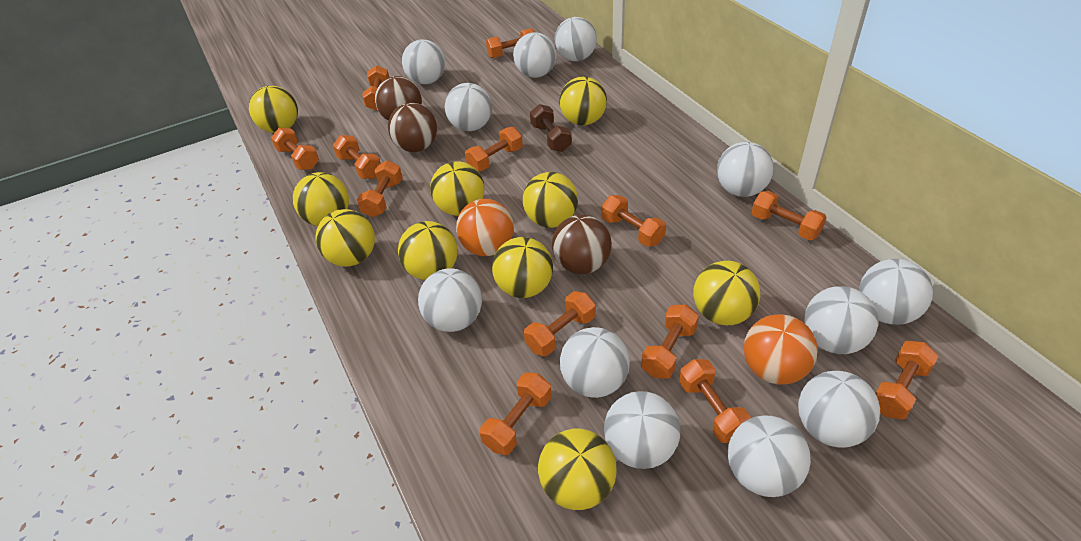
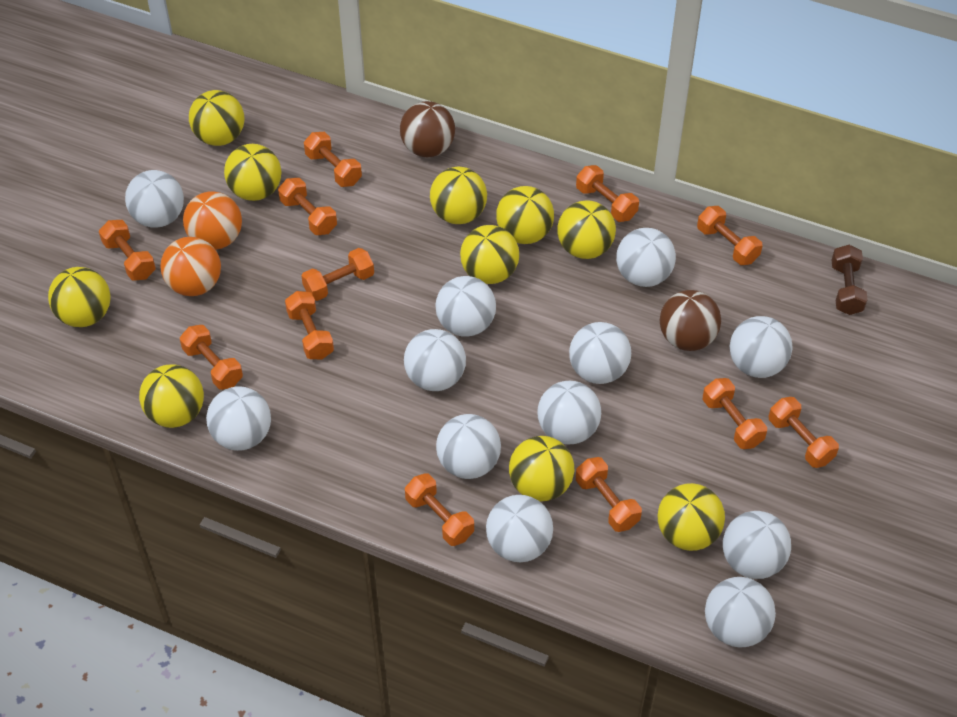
brown ball: 3 -> 2
orange dumbbell: 13 -> 12

